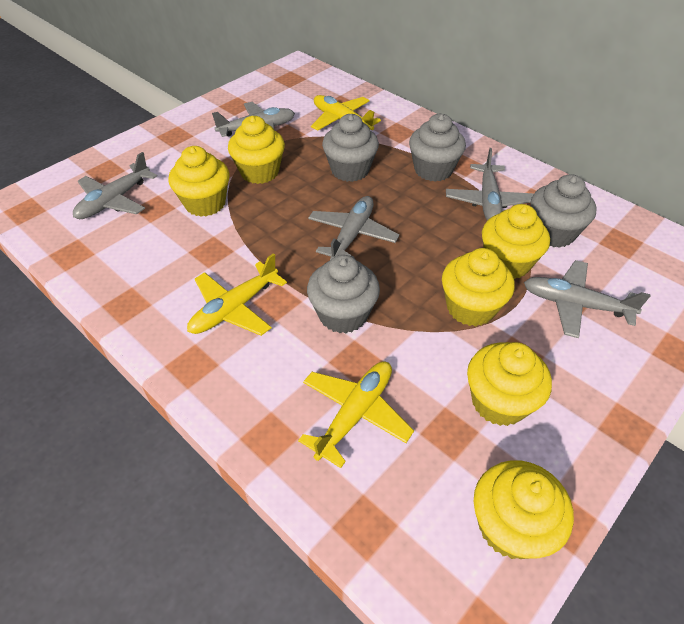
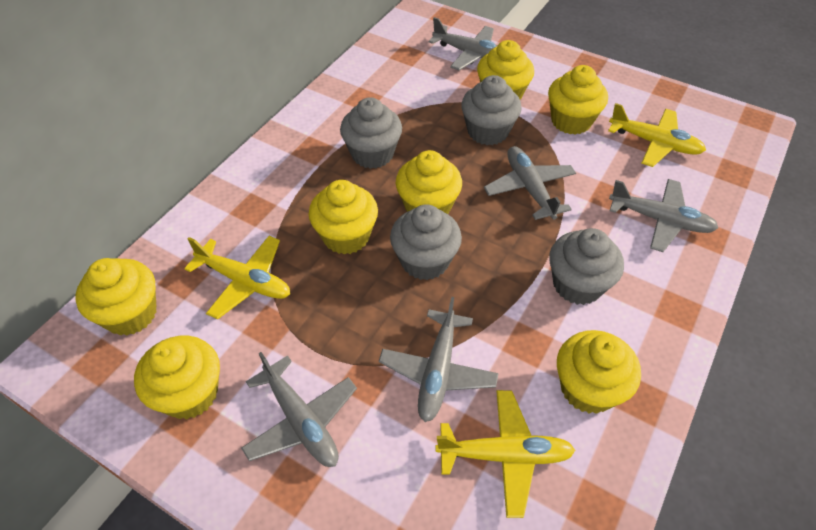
yellow cupcake: 6 -> 7

